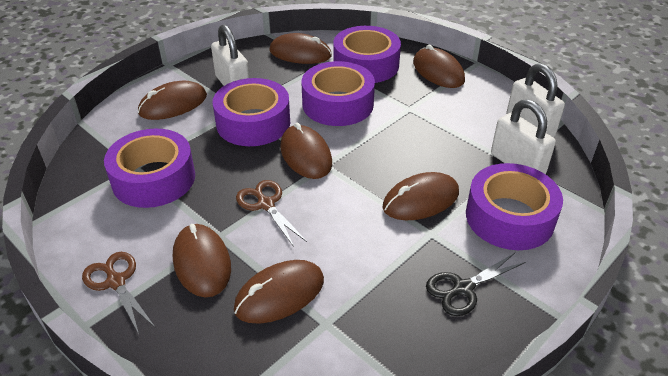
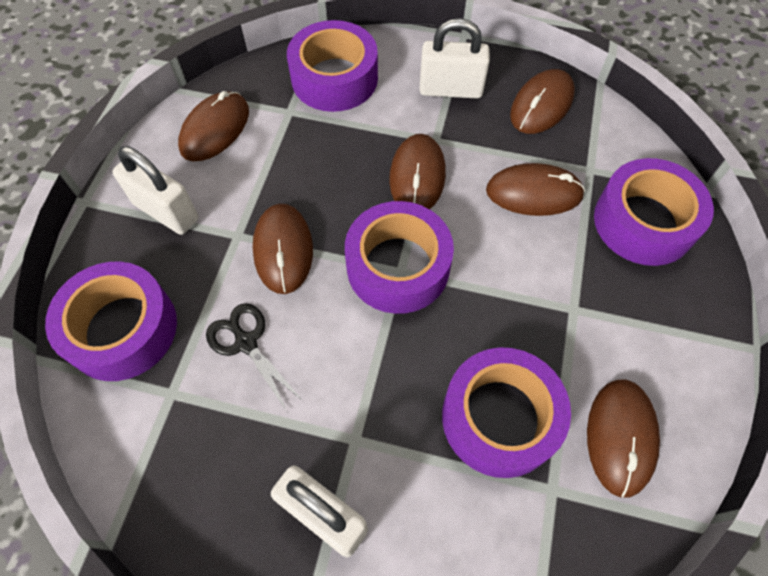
brown mouse: 7 -> 6
brown scissors: 2 -> 0

